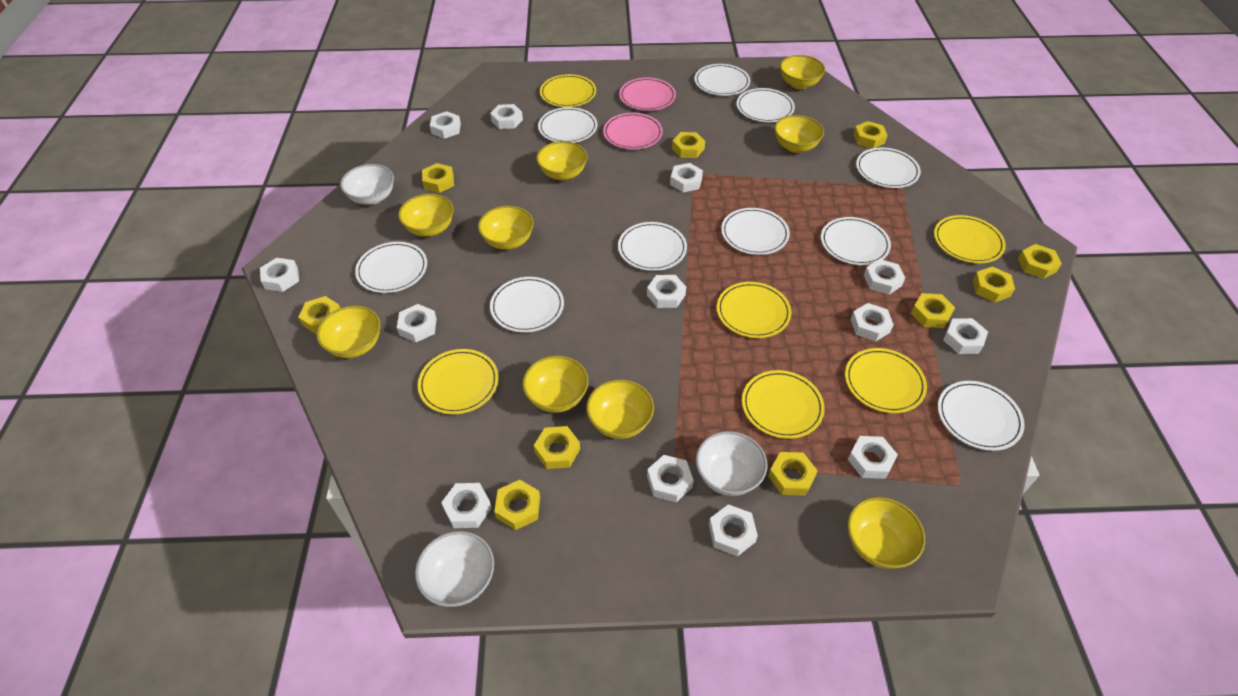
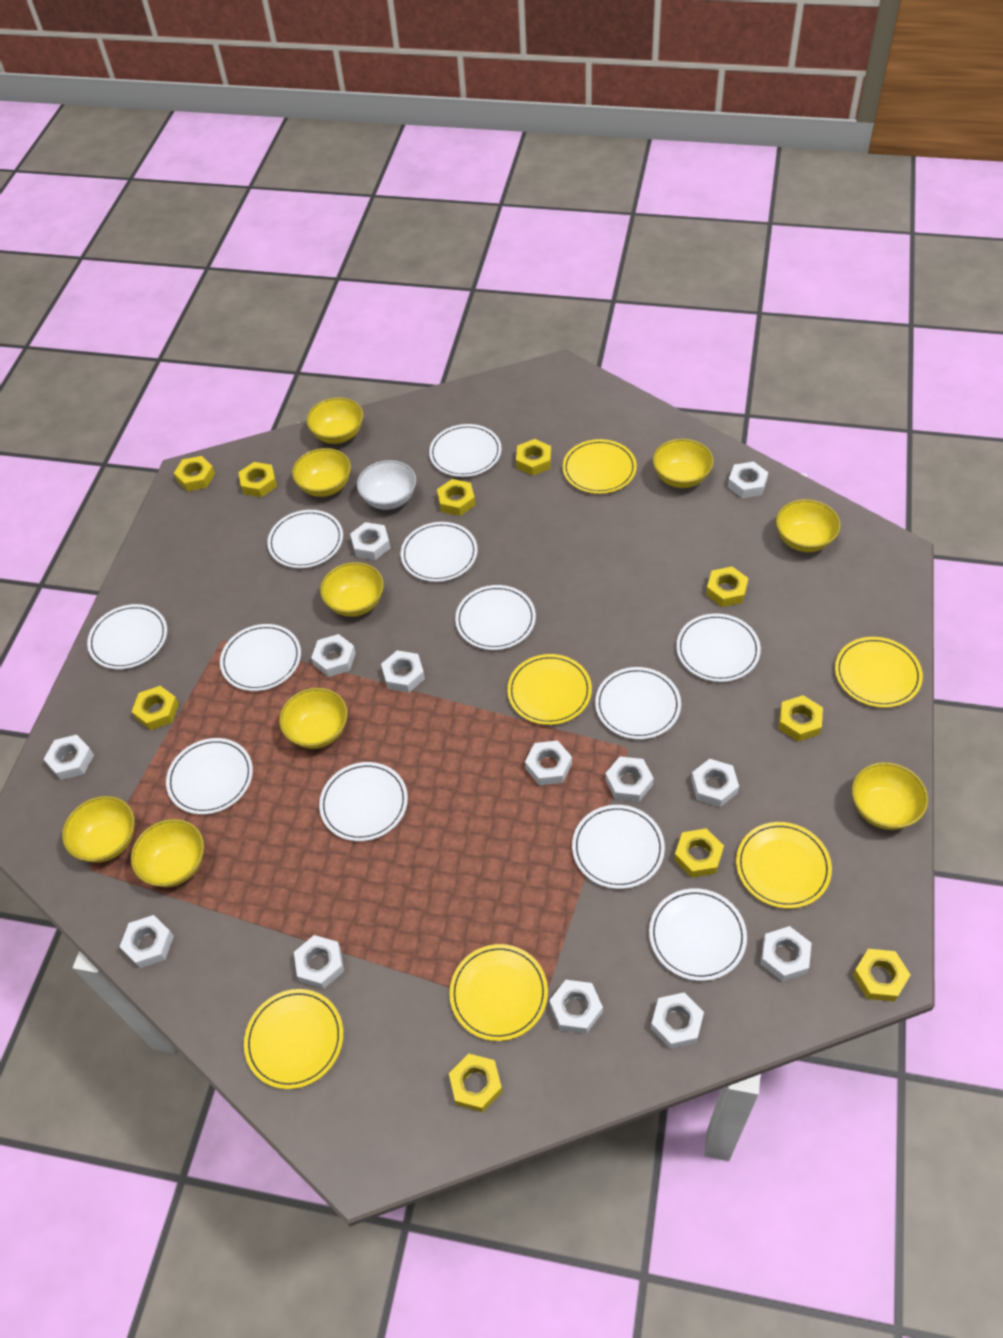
pink plate: 2 -> 0
white bowl: 3 -> 1
white plate: 10 -> 12

